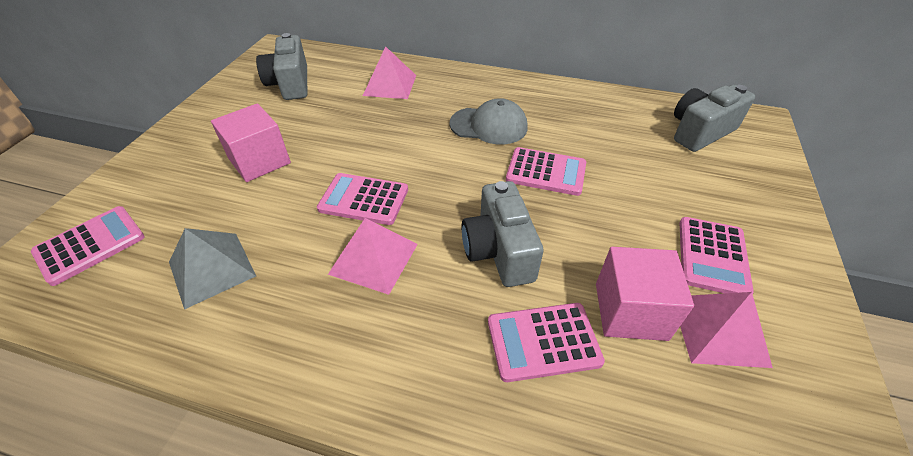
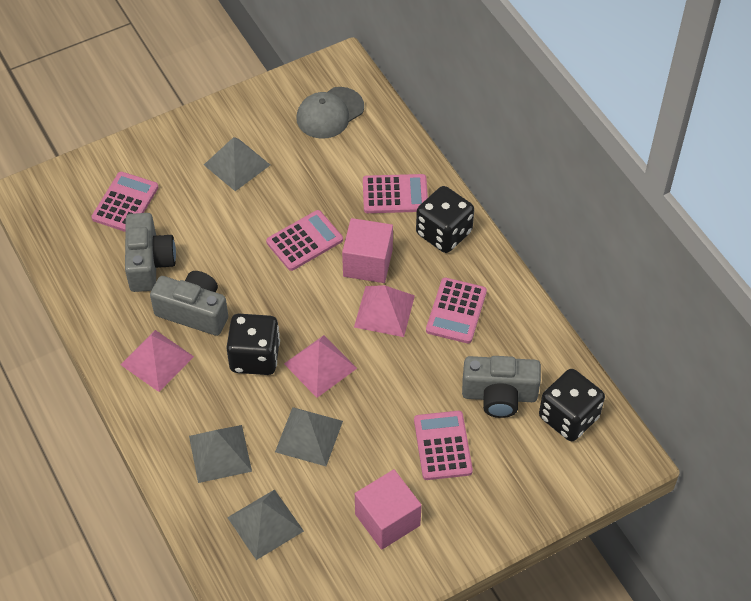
black dice: 0 -> 3
grey pyramid: 1 -> 4

